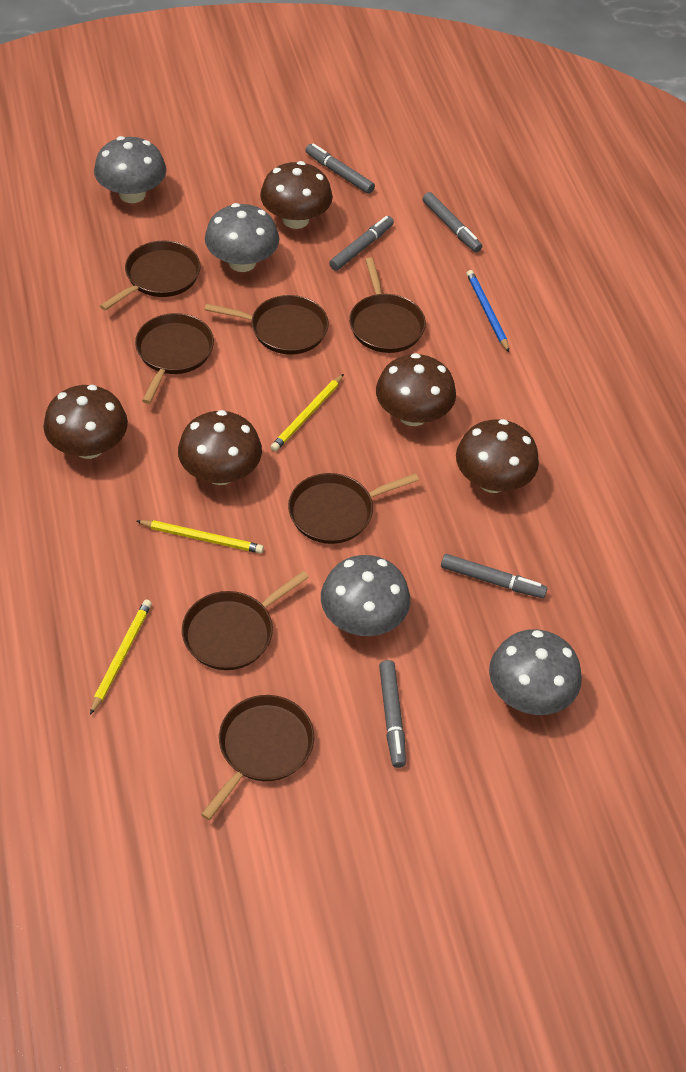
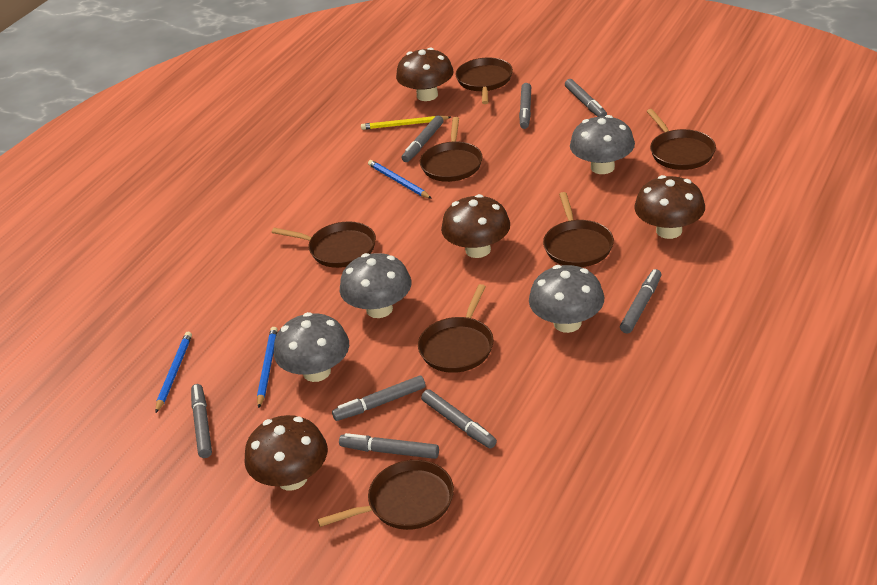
blue pencil: 1 -> 3
brown mushroom: 5 -> 4
grey marker: 5 -> 8
yellow pencil: 3 -> 1

